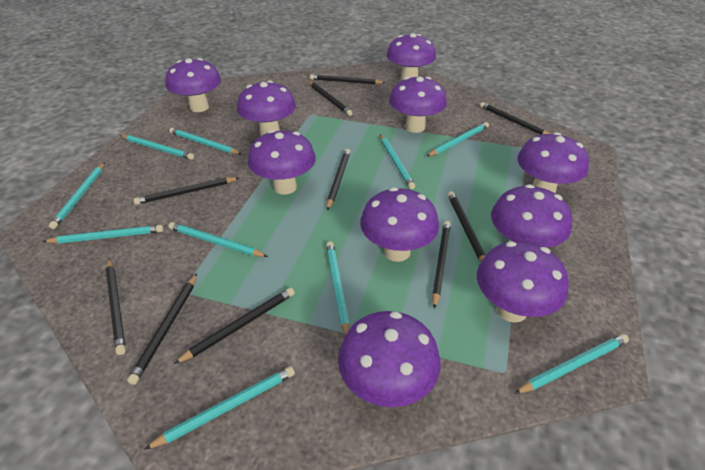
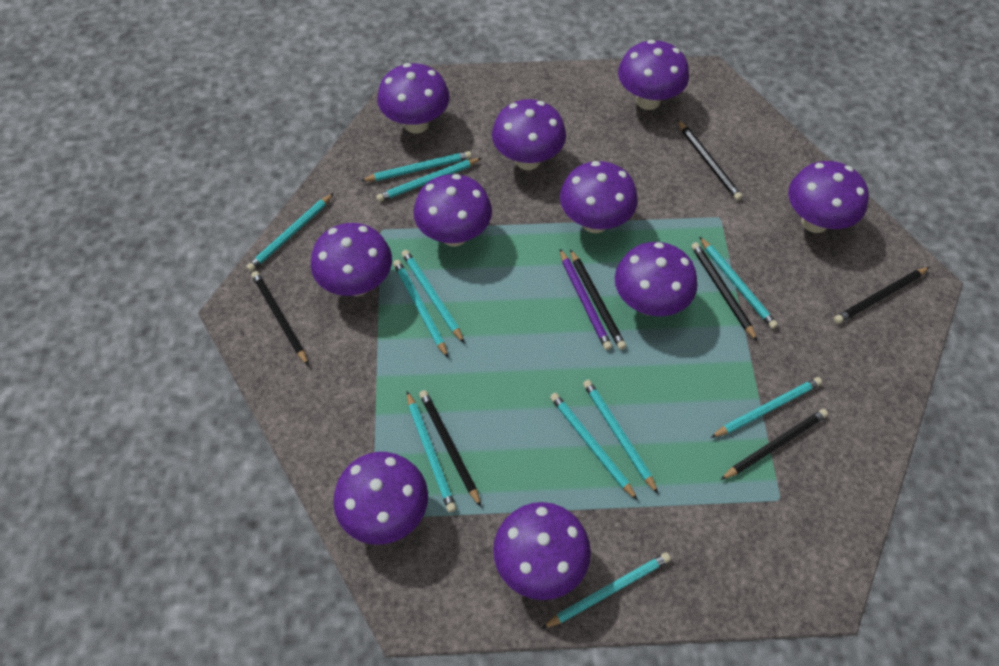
black pencil: 10 -> 7
purple pencil: 0 -> 1
turquoise pencil: 10 -> 11

